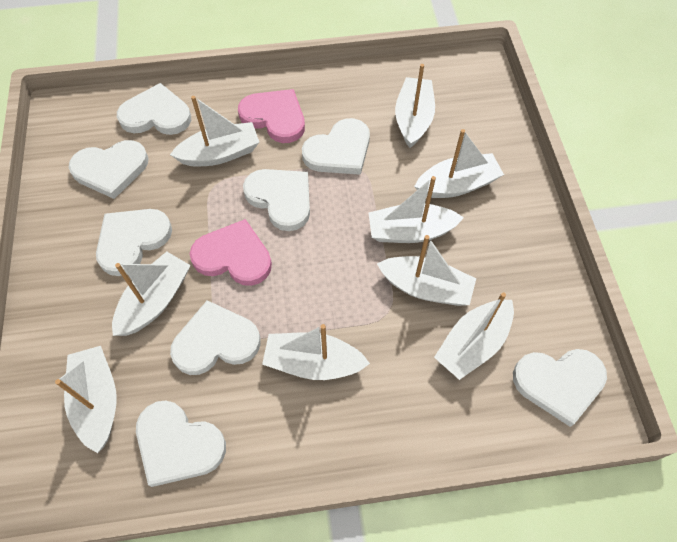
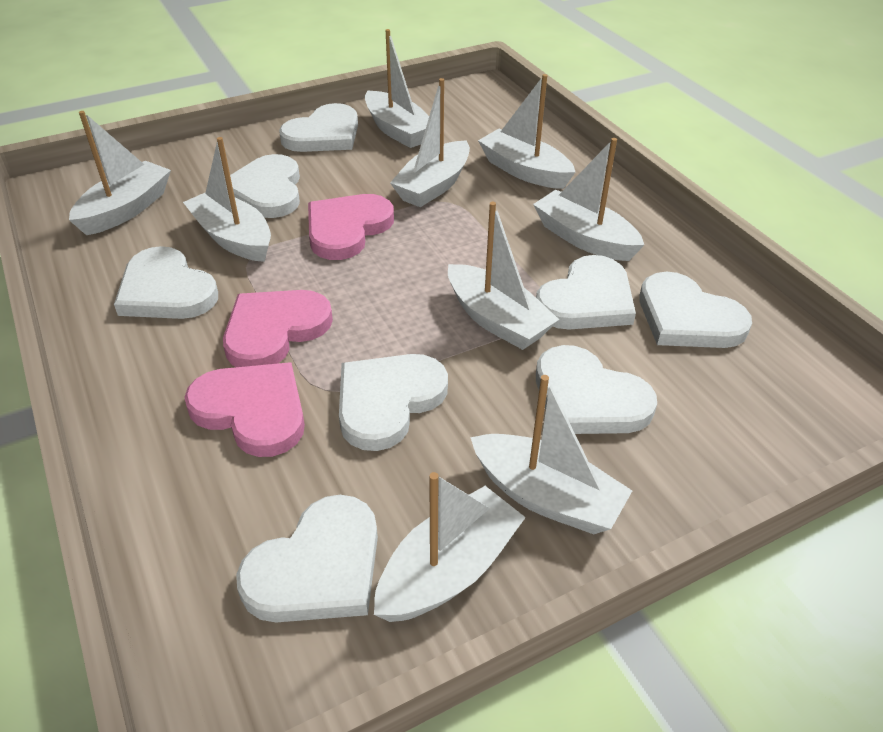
pink heart: 2 -> 3

